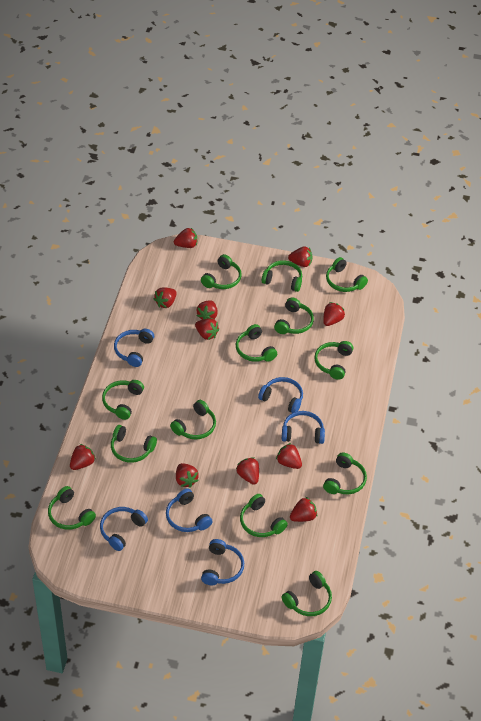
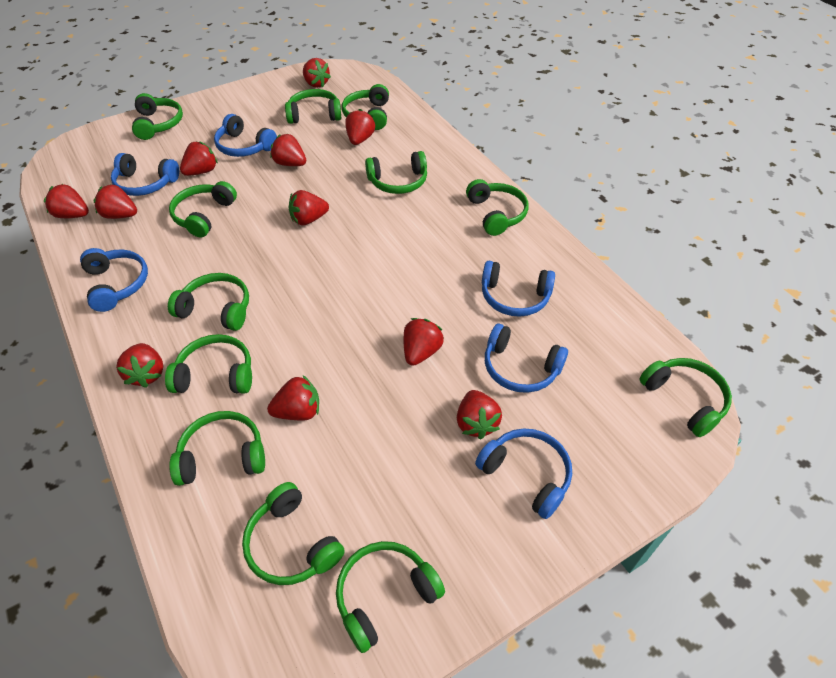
green headphones: 13 -> 12

